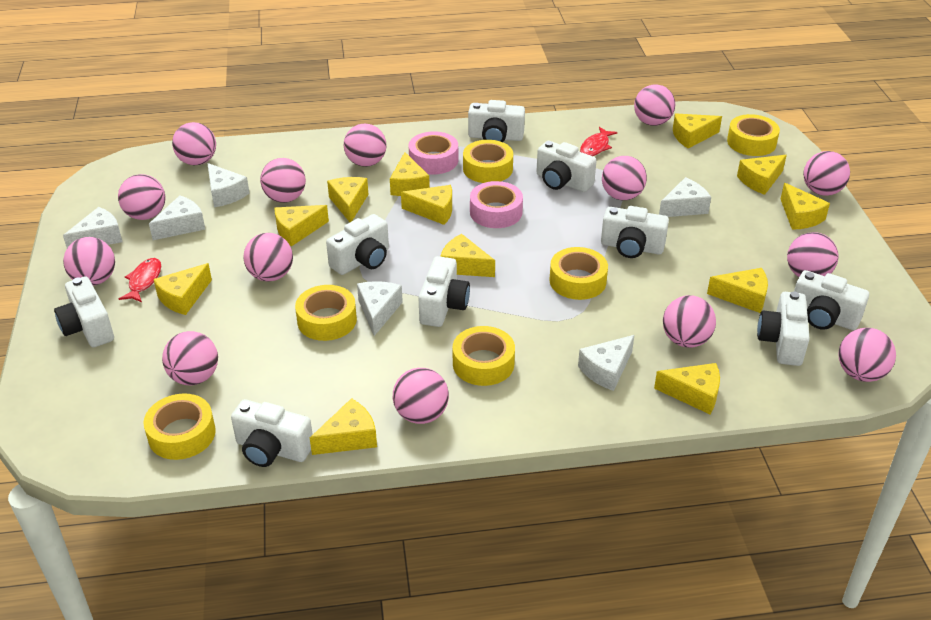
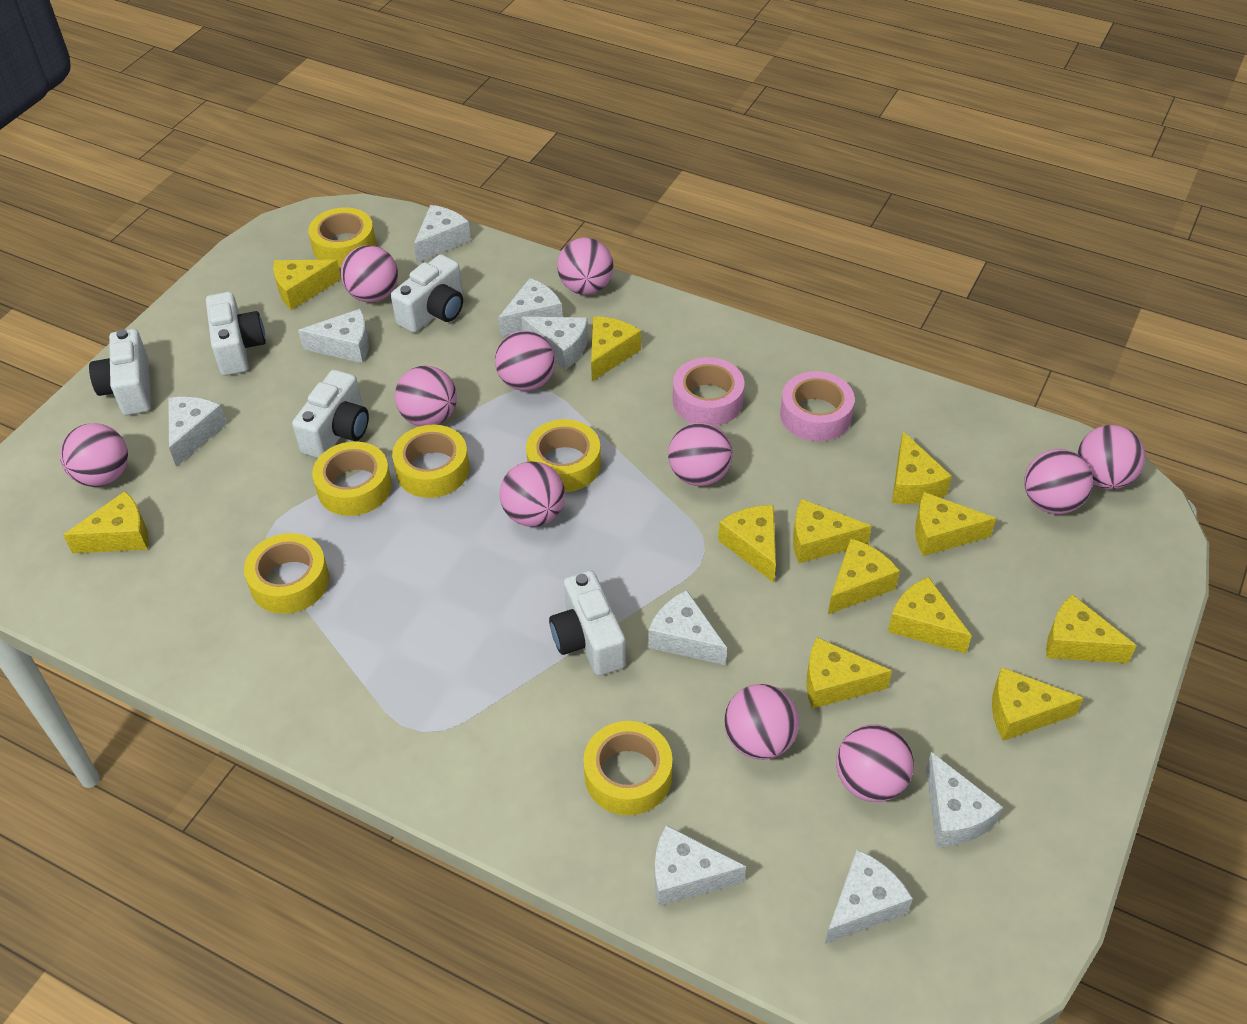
pink ball: 14 -> 11
red fish: 2 -> 0
white camera: 9 -> 5
white cheese: 6 -> 9

